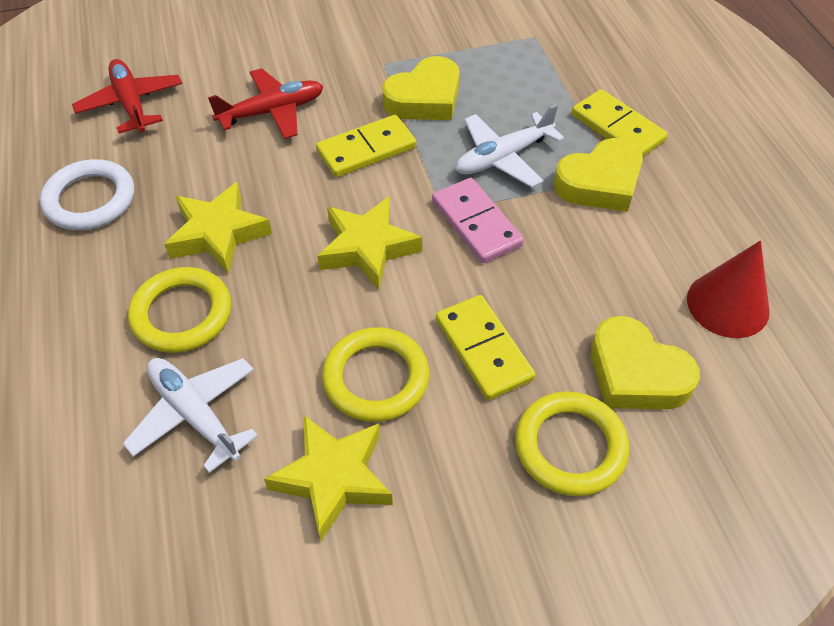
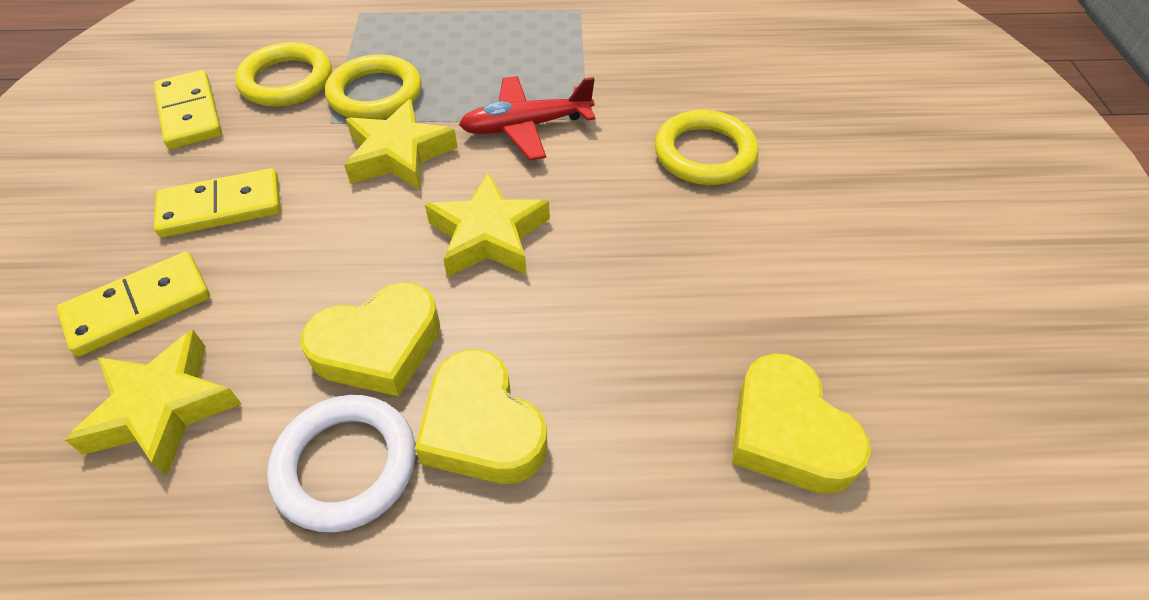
pink domino: 1 -> 0
red cone: 1 -> 0
red plane: 2 -> 1
white plane: 2 -> 0

